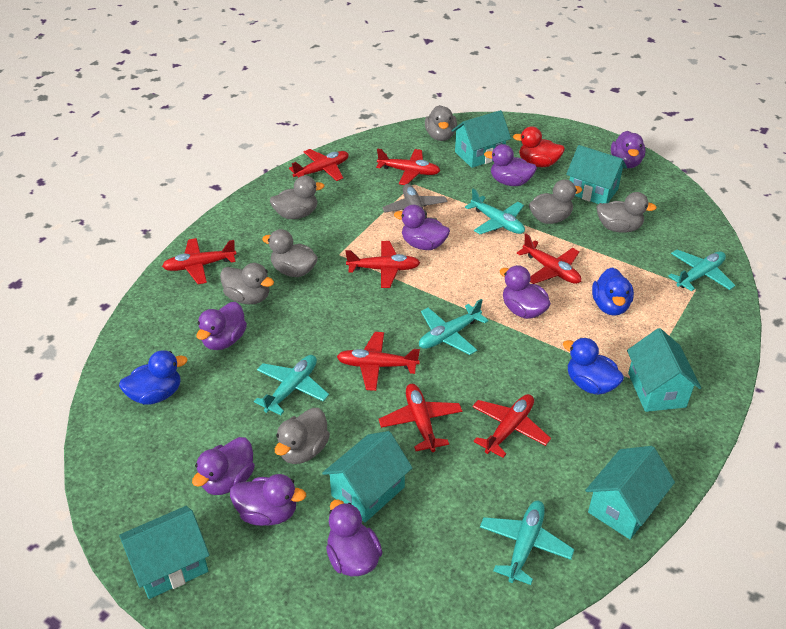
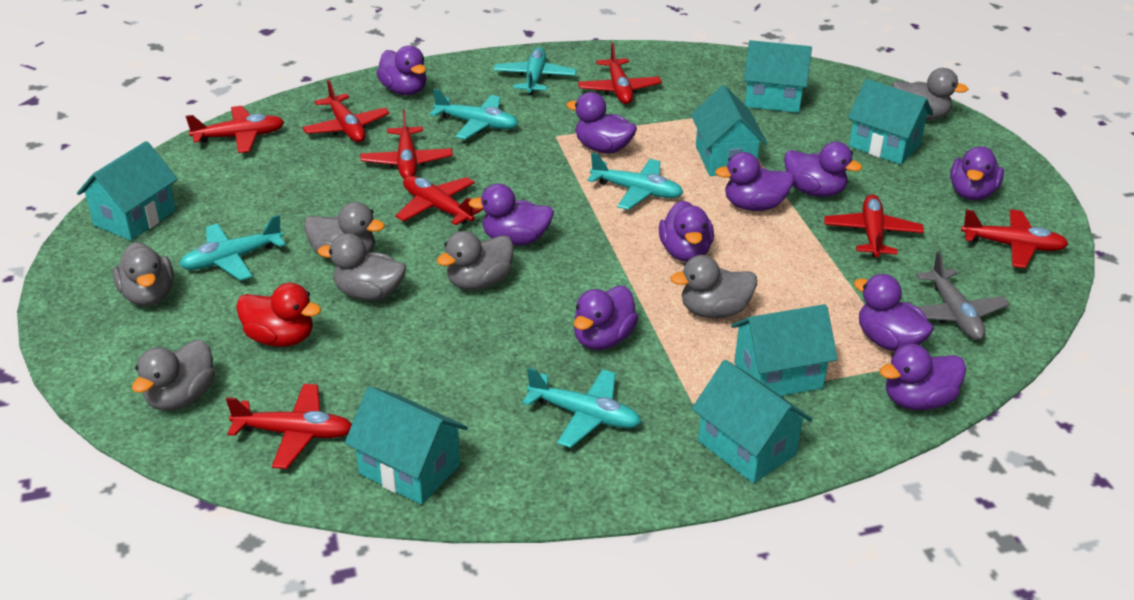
blue duck: 3 -> 0
purple duck: 8 -> 10
turquoise house: 6 -> 7

